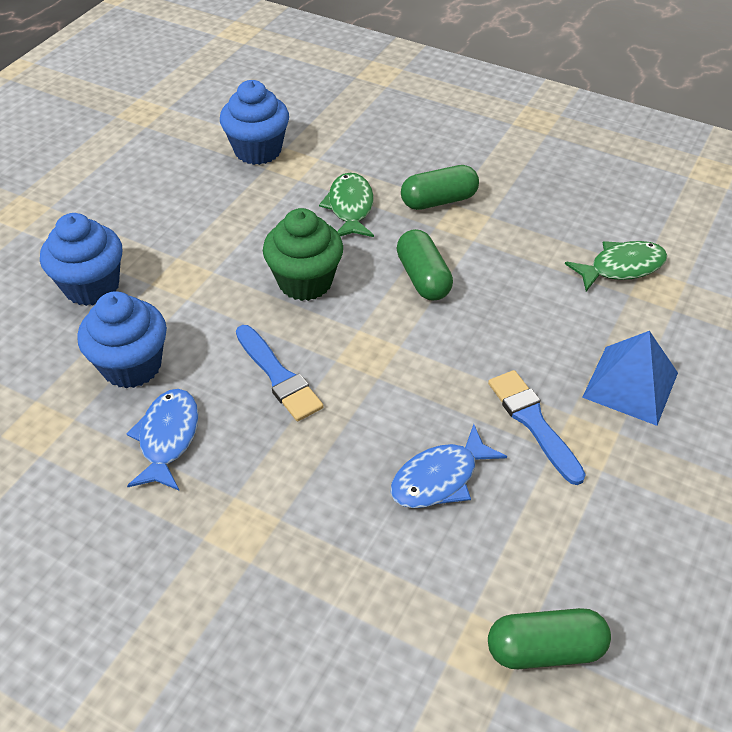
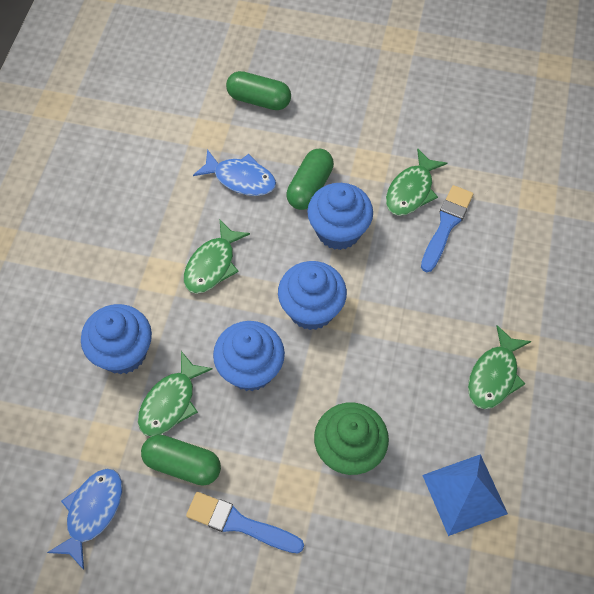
blue cupcake: 3 -> 4
green fish: 2 -> 4

